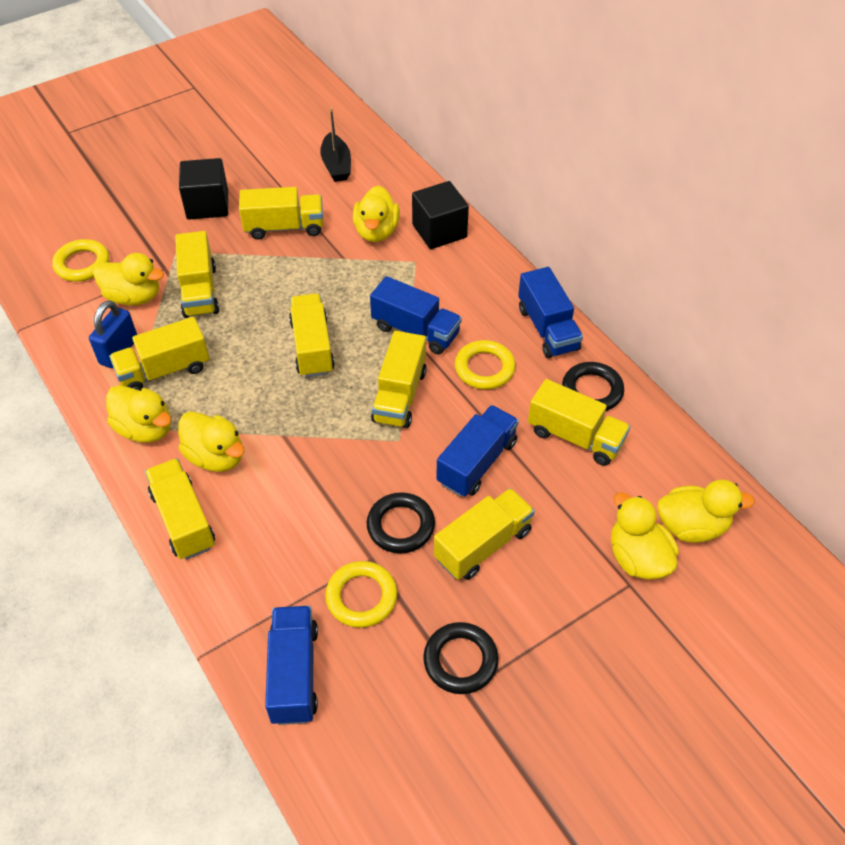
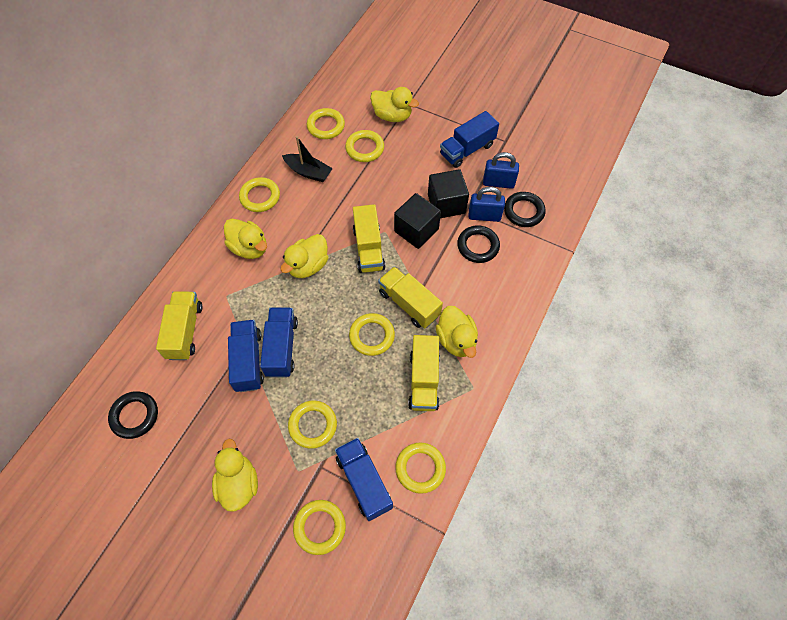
blue padlock: 1 -> 2
yellow duck: 6 -> 5
yellow ring: 3 -> 7
yellow truck: 8 -> 4

